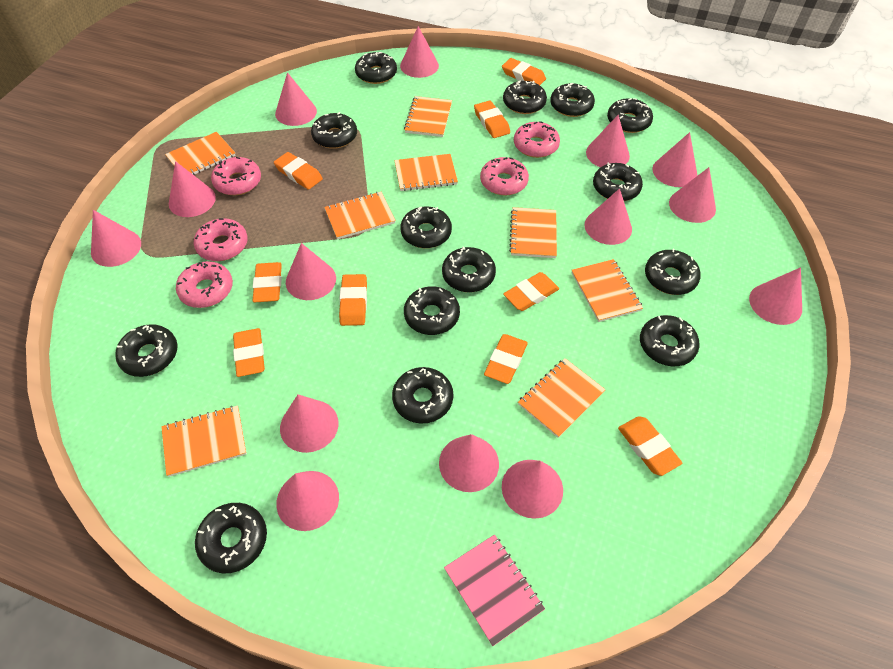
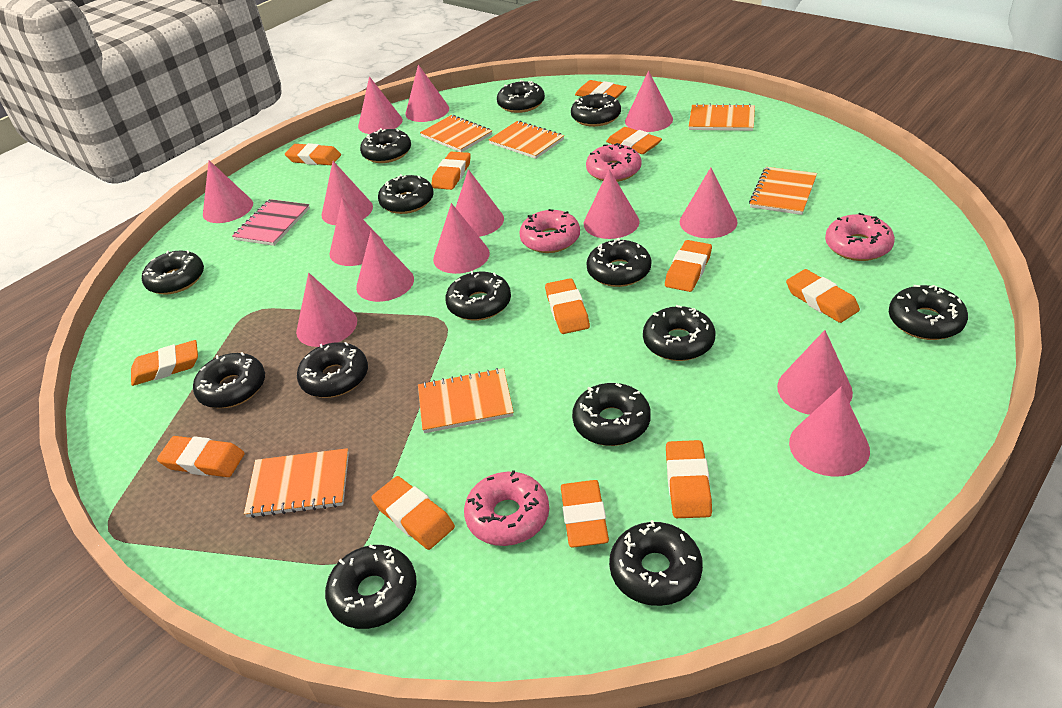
orange eraser: 9 -> 12
orange notebook: 8 -> 6
pink donut: 5 -> 4

